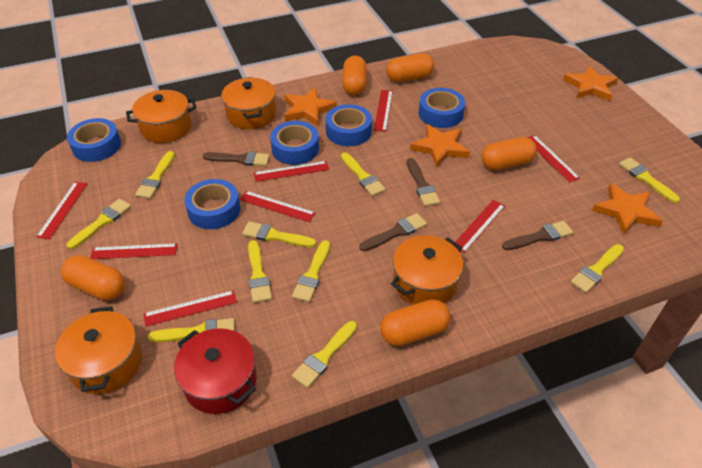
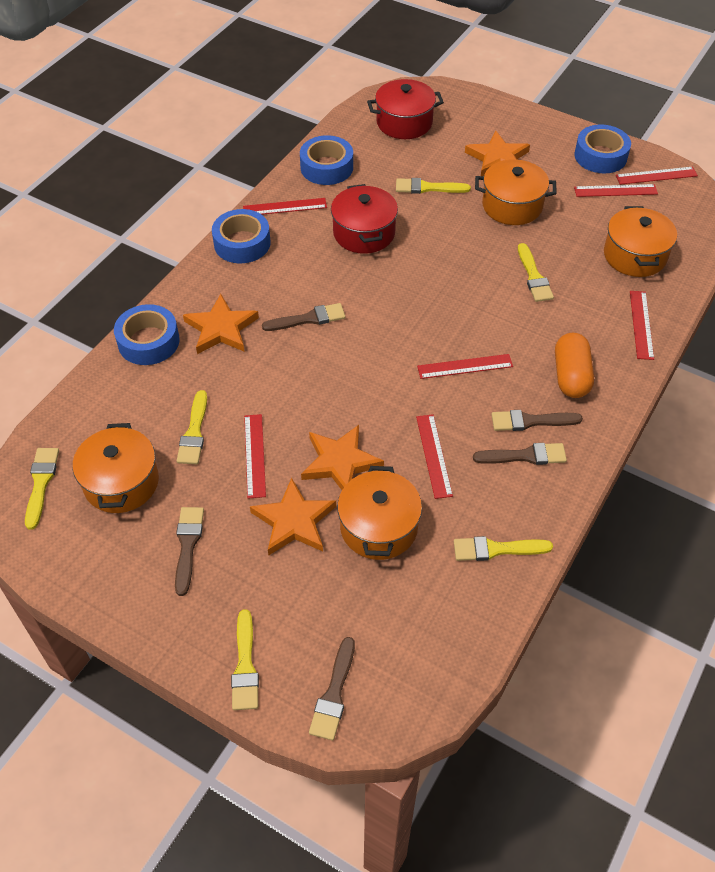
blue tape: 5 -> 4
brown brush: 4 -> 5
orange capsule: 5 -> 1
red pot: 1 -> 2
red ruler: 8 -> 7
yellow brush: 10 -> 6

